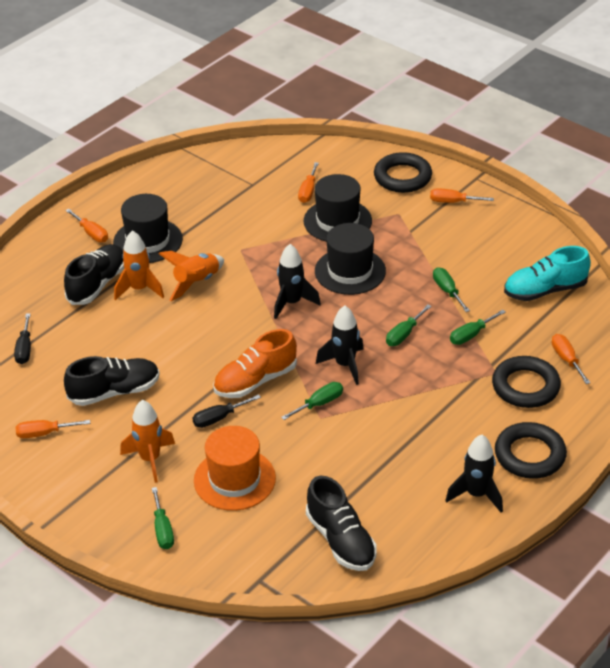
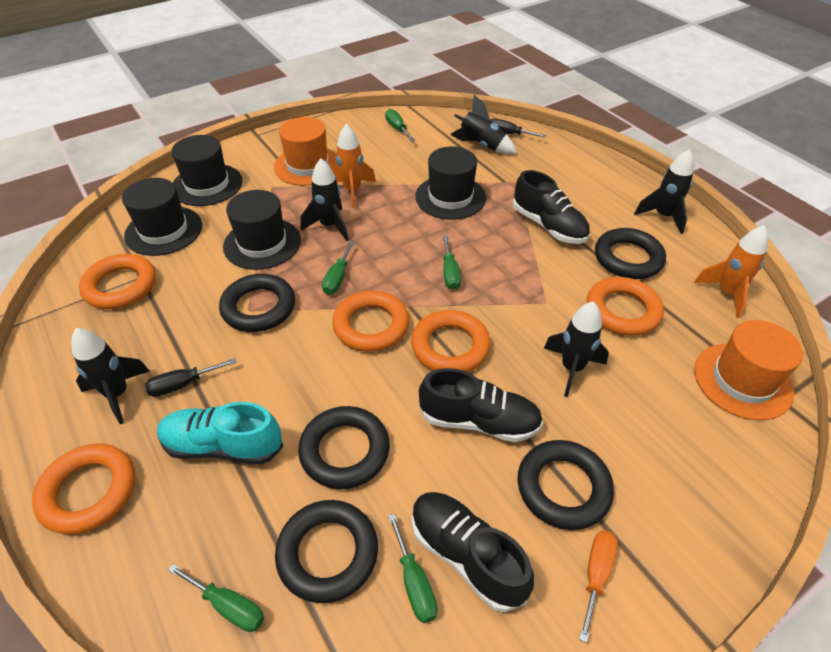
black hat: 3 -> 4
black ring: 3 -> 5
black rocket: 3 -> 5
orange hat: 1 -> 2
orange ring: 0 -> 5
orange rocket: 3 -> 2
orange screwdriver: 5 -> 1
orange shoe: 1 -> 0

